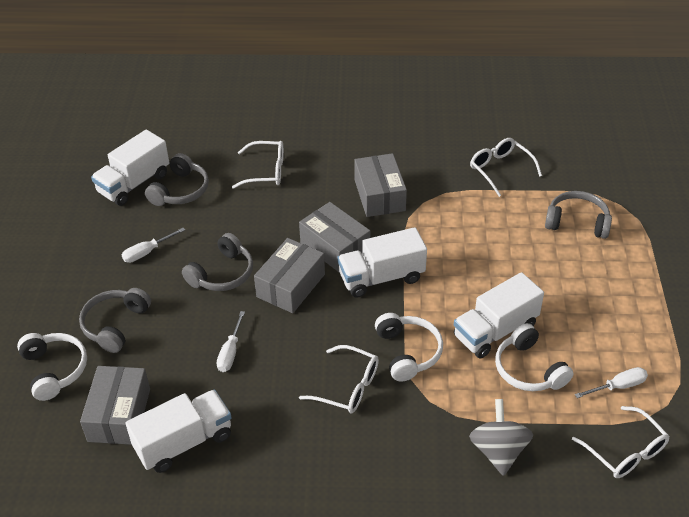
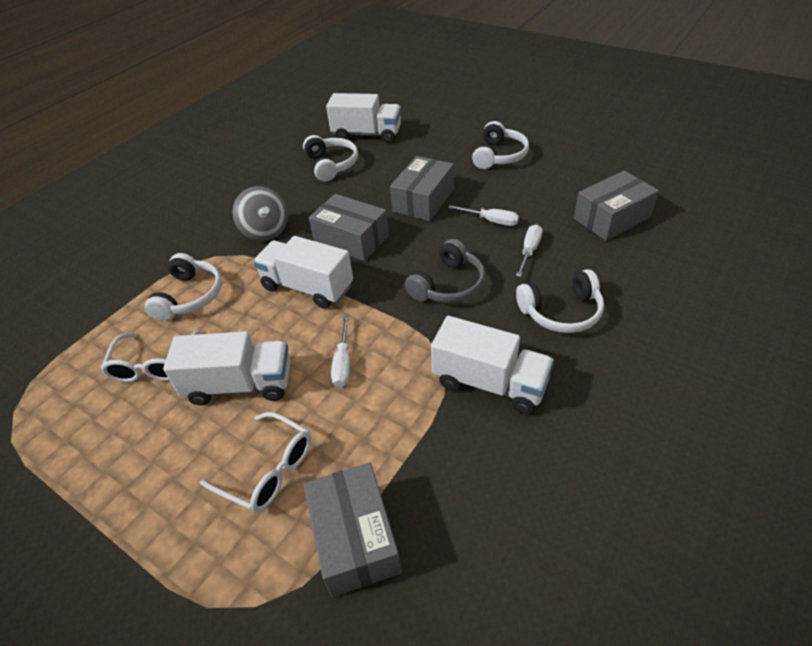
grey headphones: 4 -> 1
white glasses: 4 -> 2
white headphones: 3 -> 4

